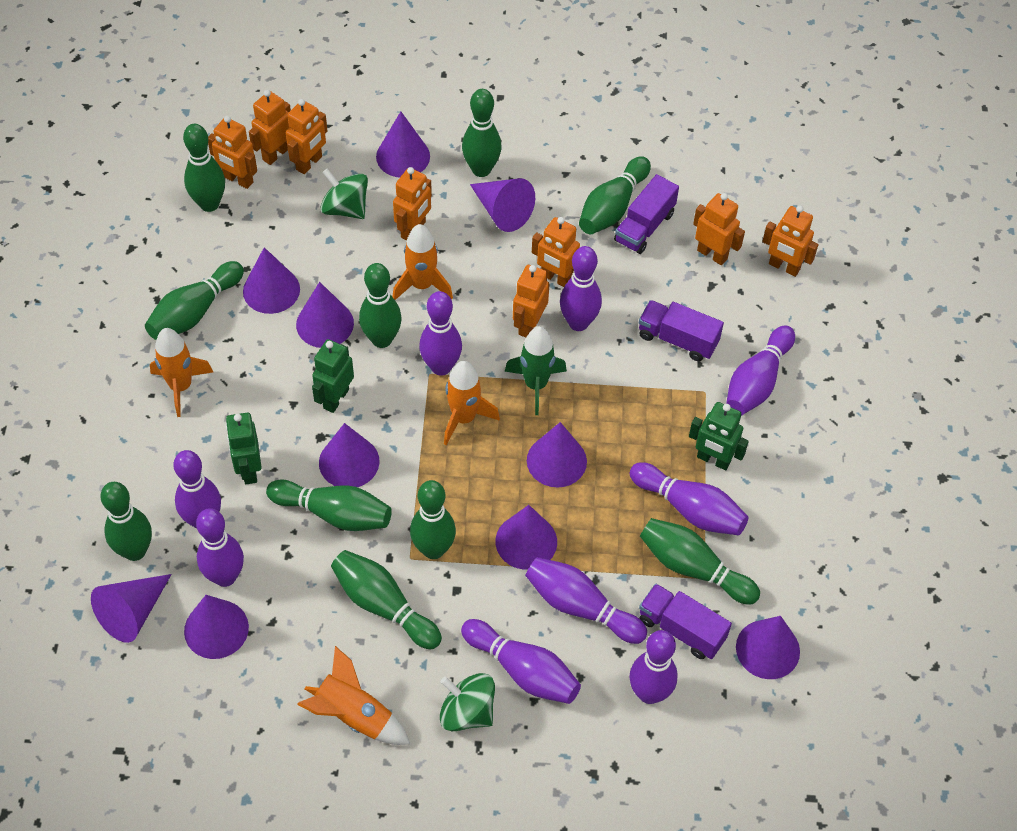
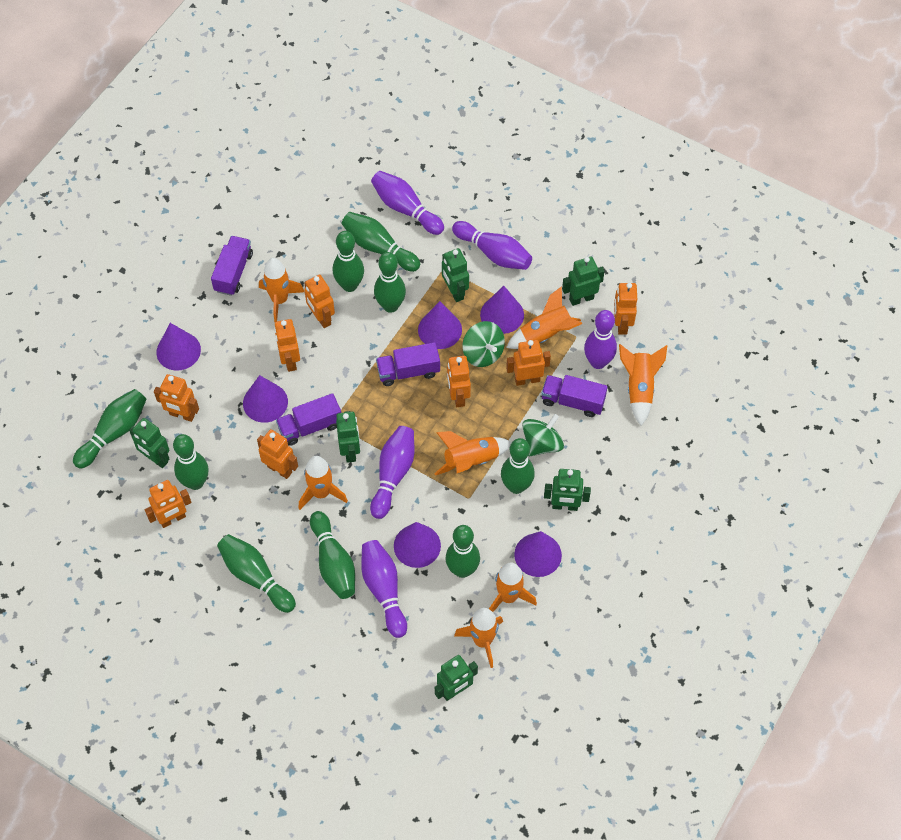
green bowling pin: 10 -> 9
green robot: 3 -> 6
green rocket: 1 -> 0
orange rocket: 4 -> 7
purple bowling pin: 9 -> 5
purple cone: 10 -> 6
purple truck: 3 -> 4

